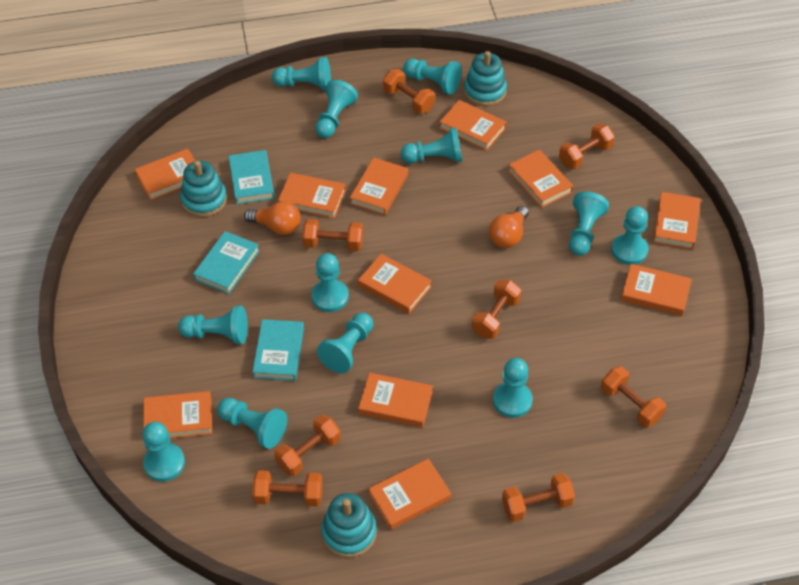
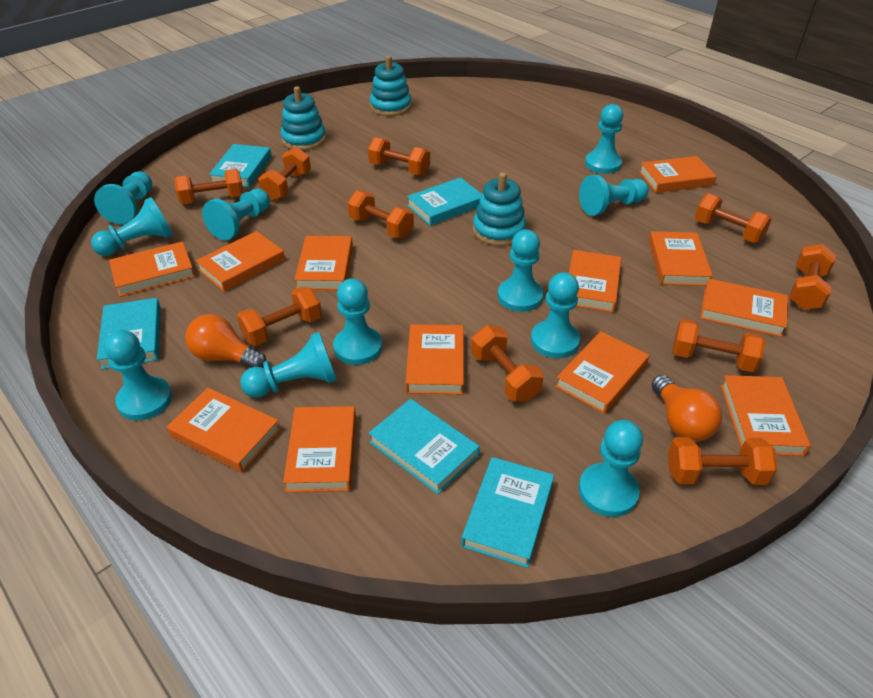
orange book: 11 -> 12
orange dumbbell: 8 -> 10
turquoise book: 3 -> 5
turquoise pawn: 12 -> 11

